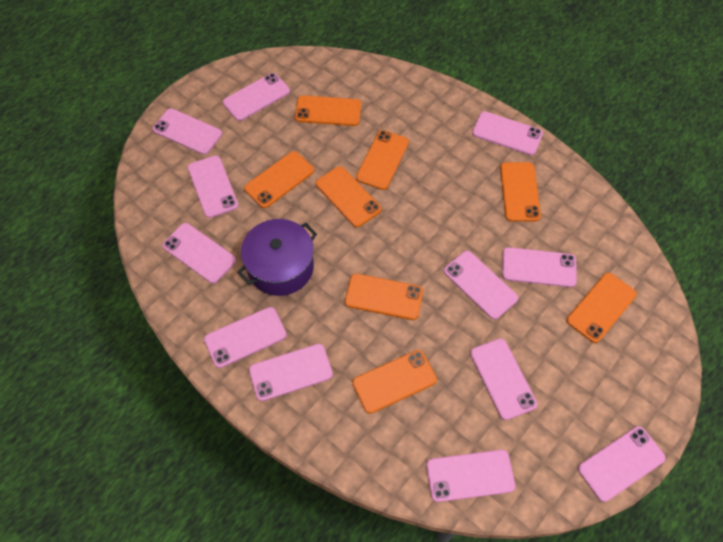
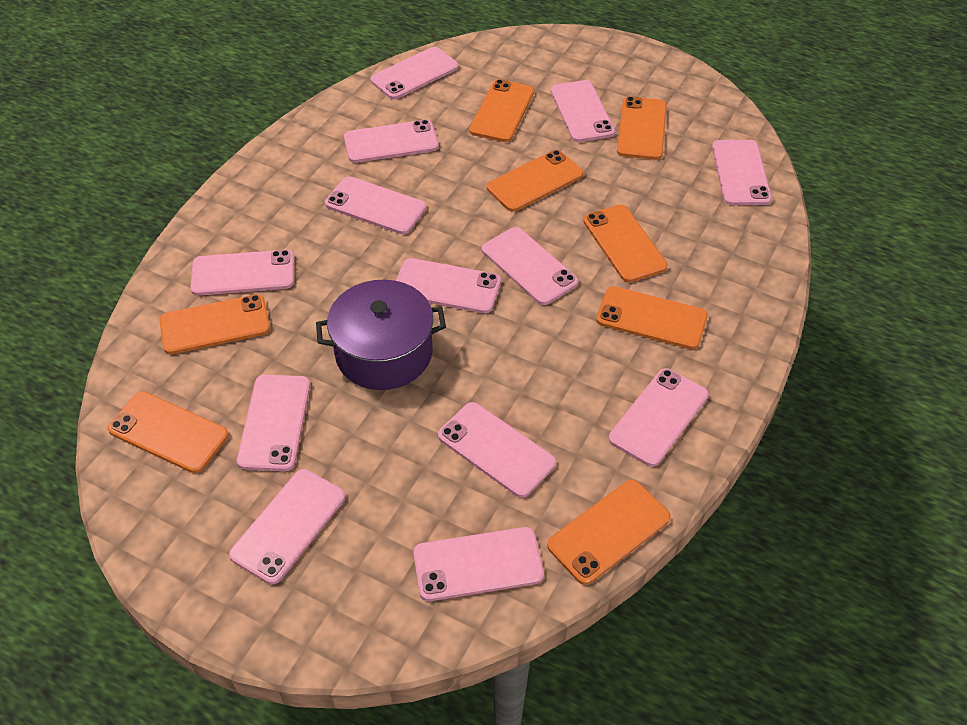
pink phone: 12 -> 13

